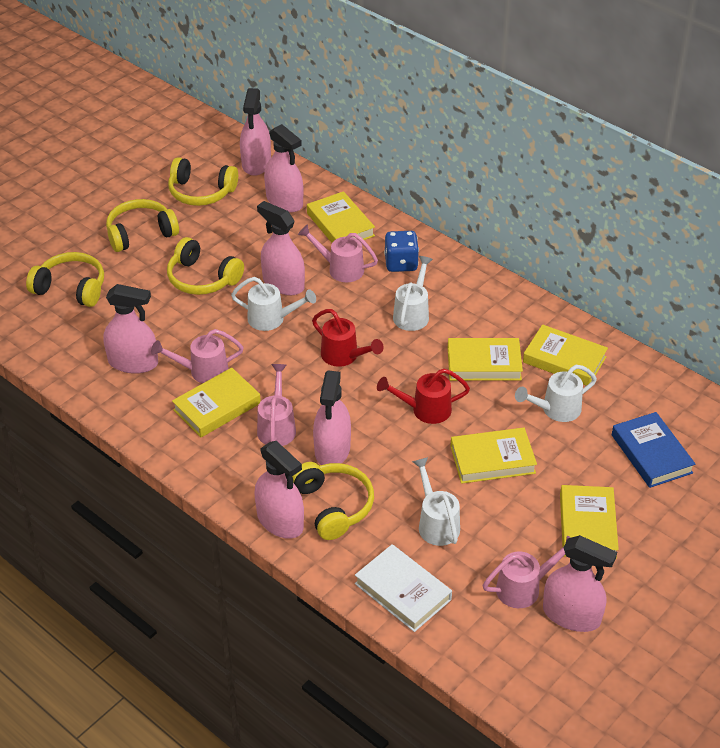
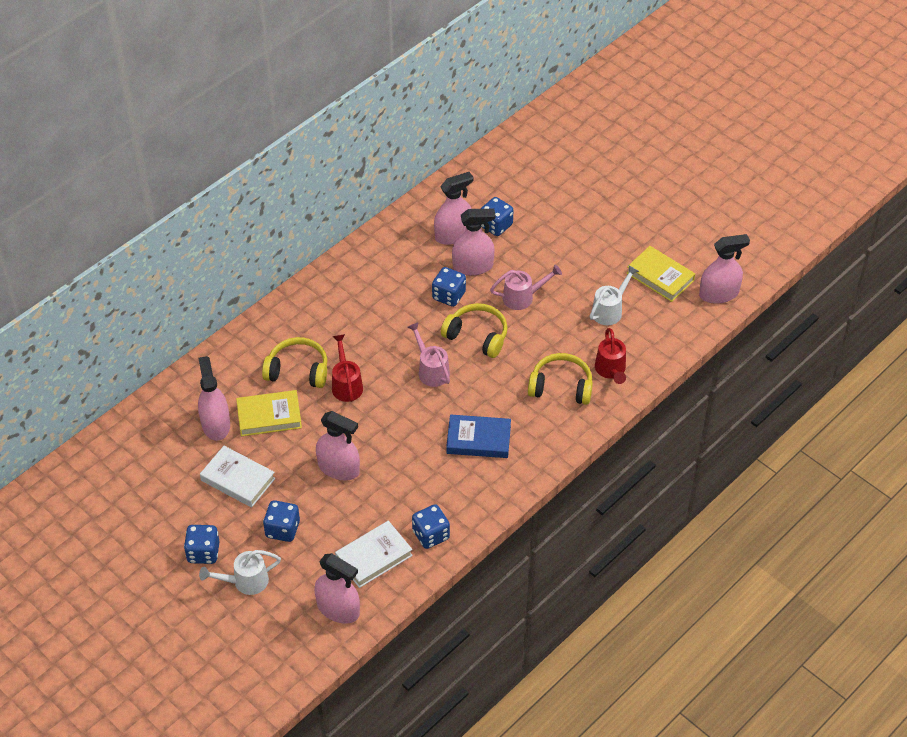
blue dice: 1 -> 5
pink spray bottle: 7 -> 6
pink watering can: 4 -> 2
white book: 1 -> 2
white watering can: 4 -> 2
yellow book: 6 -> 2
yellow headphones: 5 -> 3

